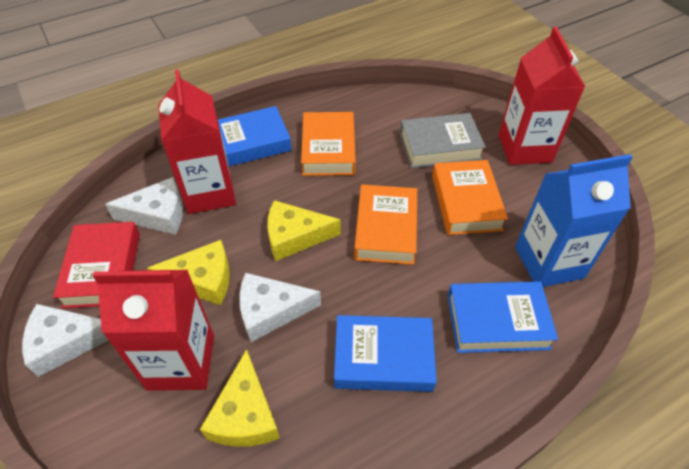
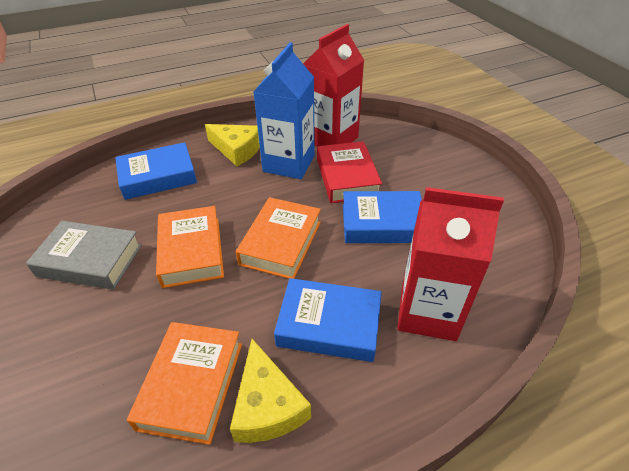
red carton: 3 -> 2
white cheese: 3 -> 0
yellow cheese: 3 -> 2

